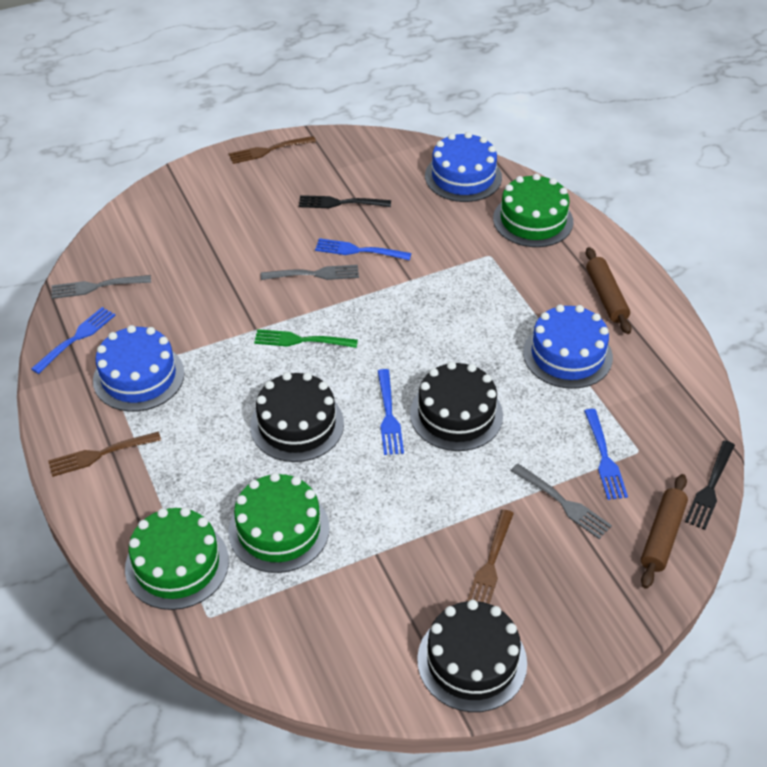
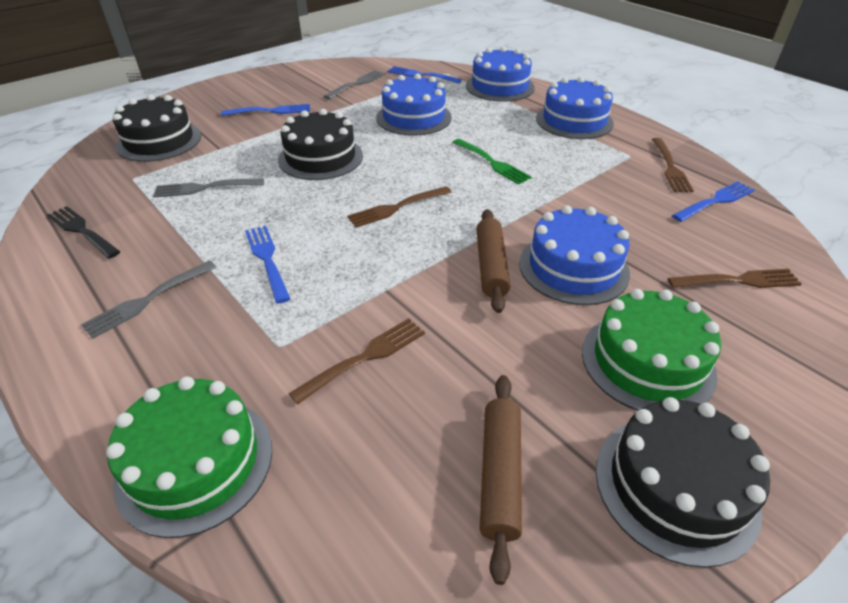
black fork: 2 -> 1
blue cake: 3 -> 4
brown fork: 3 -> 4
green cake: 3 -> 2

